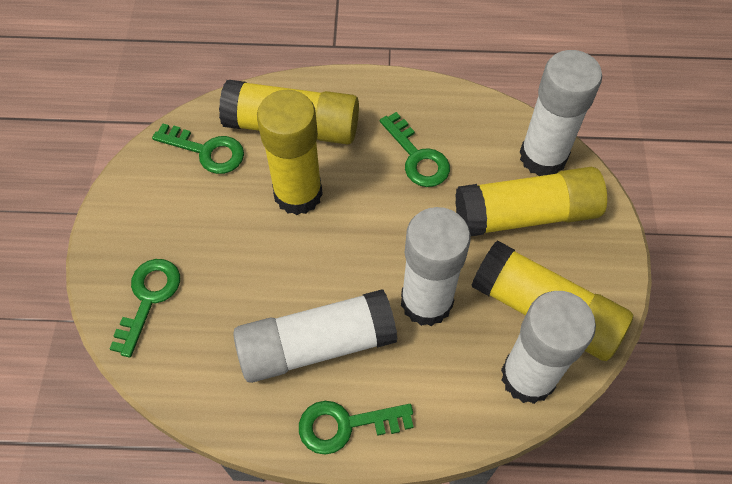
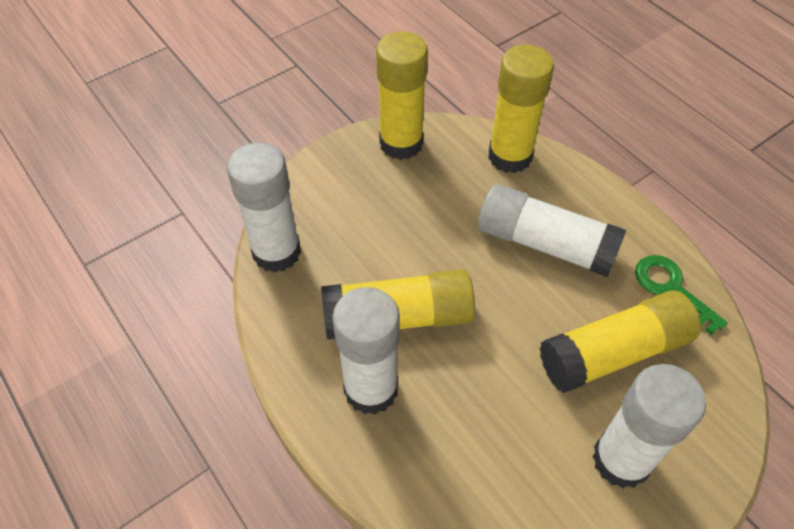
green key: 4 -> 1

